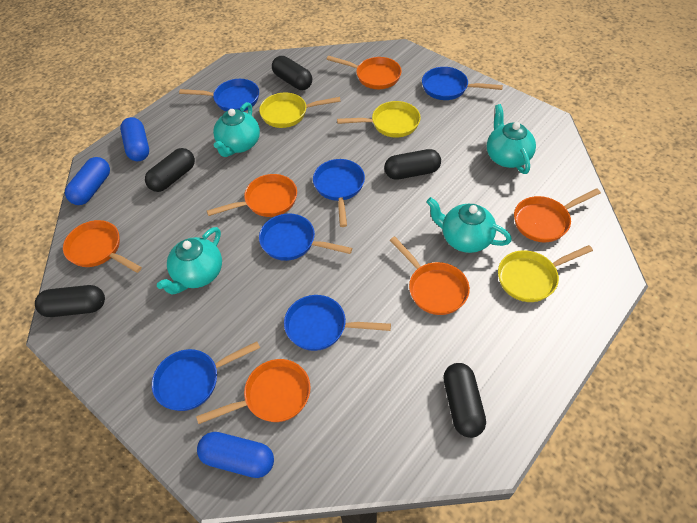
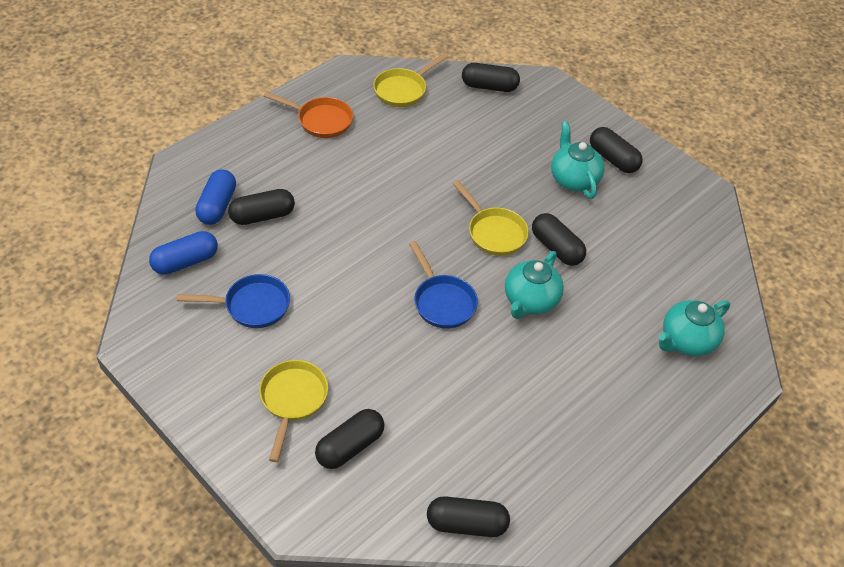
black capsule: 5 -> 6
blue capsule: 3 -> 2
blue pan: 6 -> 2
orange pan: 6 -> 1
turquoise teapot: 4 -> 3

